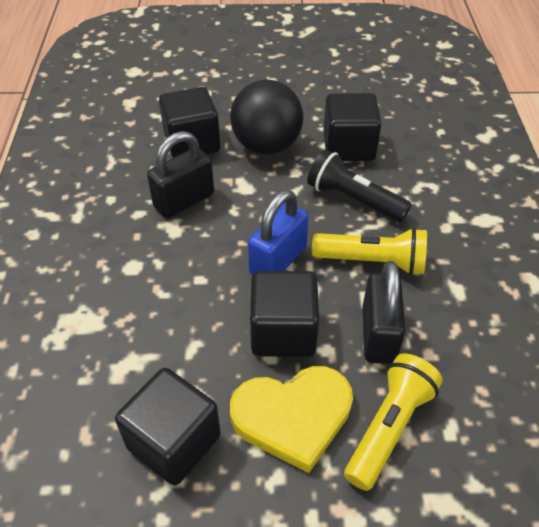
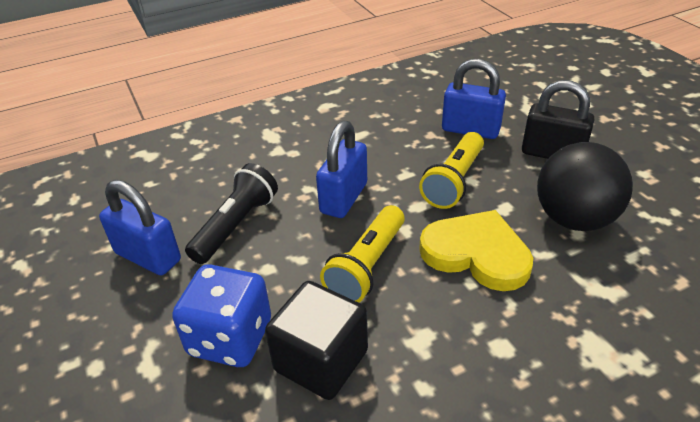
black cube: 4 -> 1
black padlock: 2 -> 1
blue dice: 0 -> 1
blue padlock: 1 -> 3

